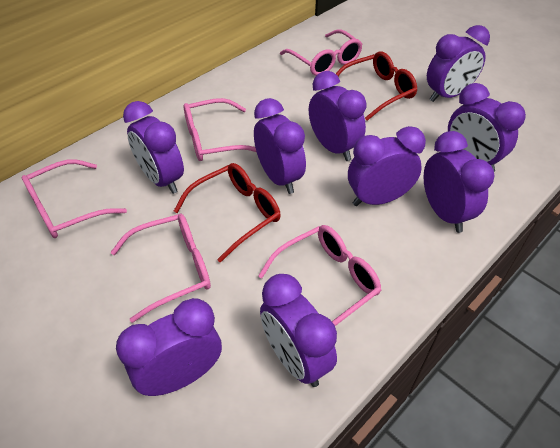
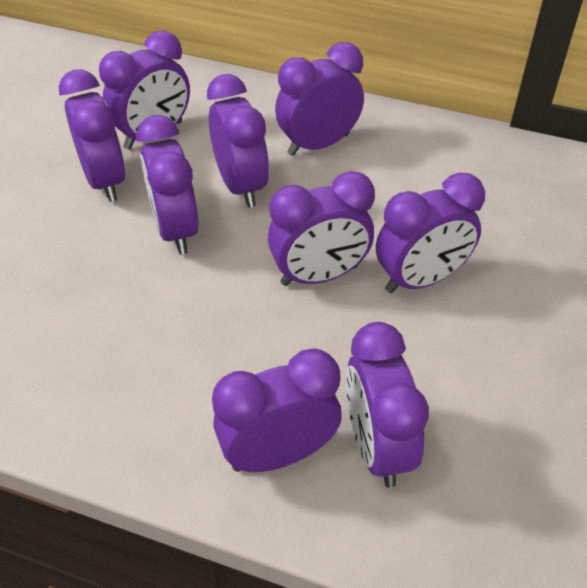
pink glasses: 5 -> 0
red glasses: 2 -> 0

